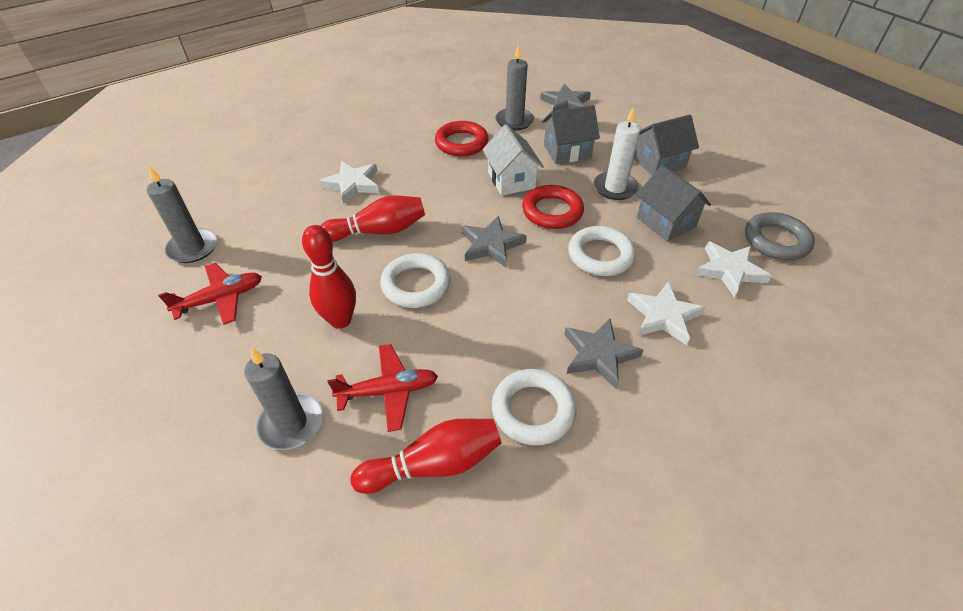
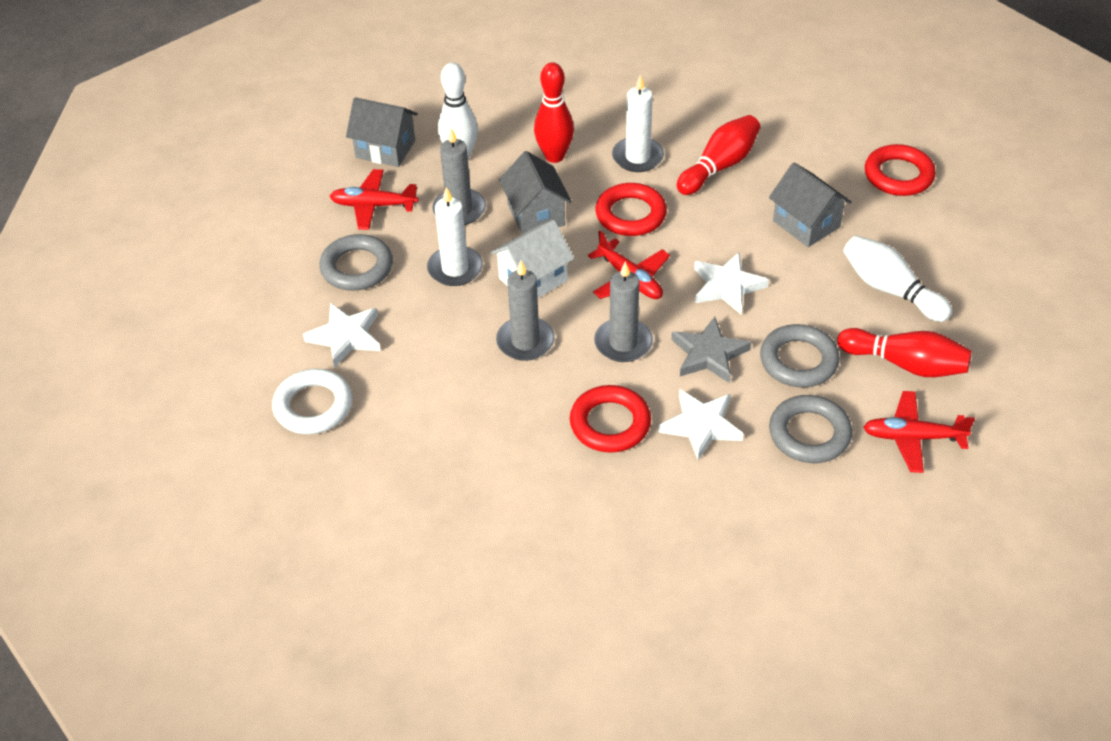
grey ring: 1 -> 3
grey star: 3 -> 1
red plane: 2 -> 3
red ring: 2 -> 3
white bowling pin: 0 -> 2
white candle: 1 -> 2
white ring: 3 -> 1

